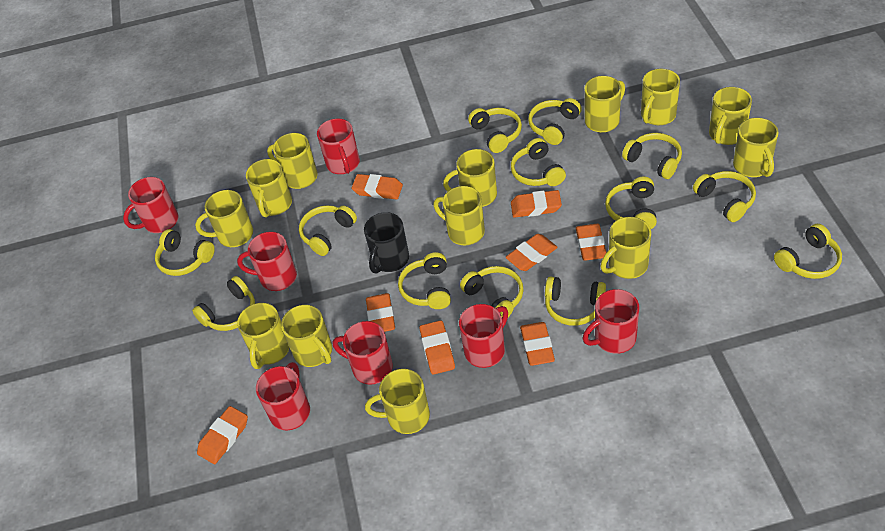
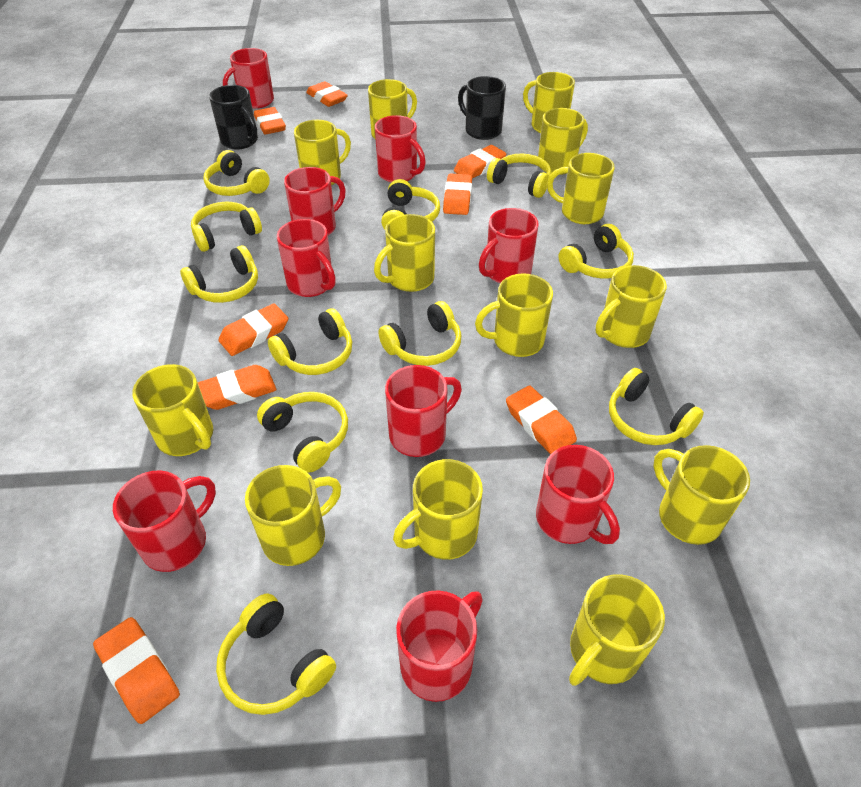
black mug: 1 -> 2
red mug: 7 -> 9
yellow headphones: 13 -> 11

